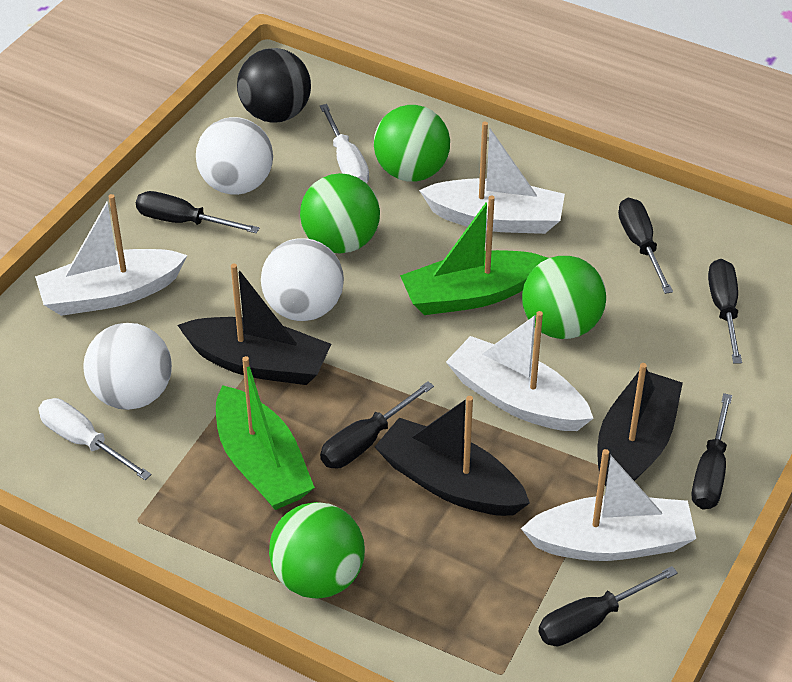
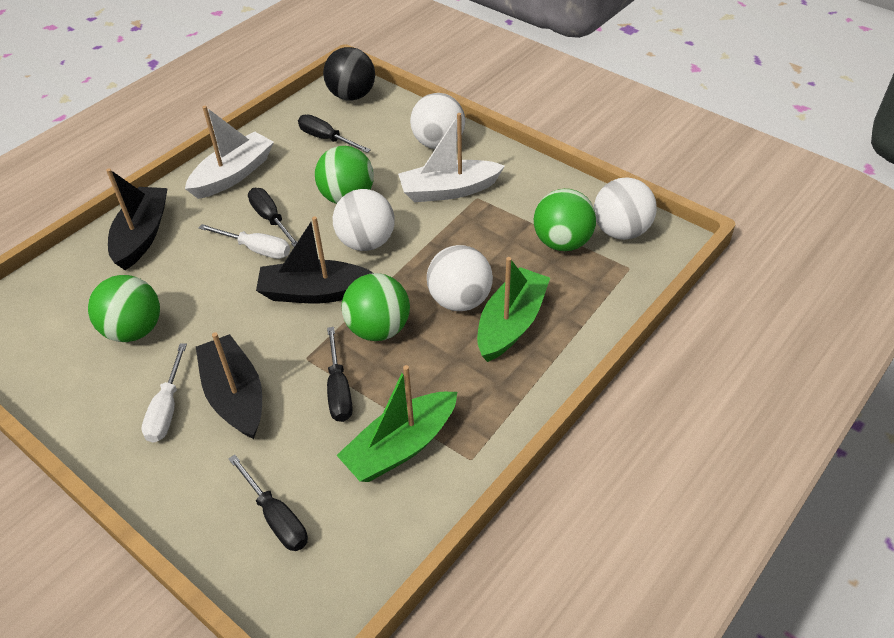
black screwdriver: 6 -> 4
white ball: 3 -> 4
white boat: 4 -> 2

